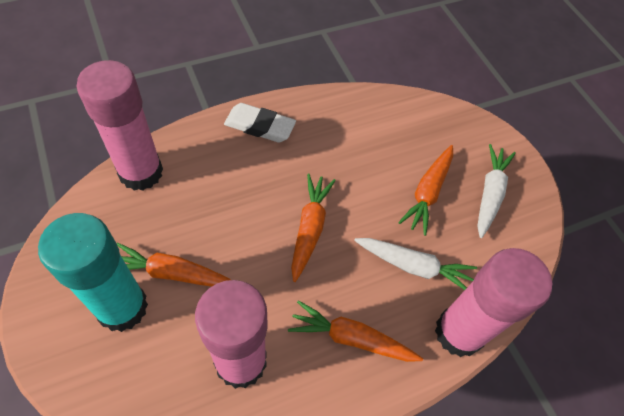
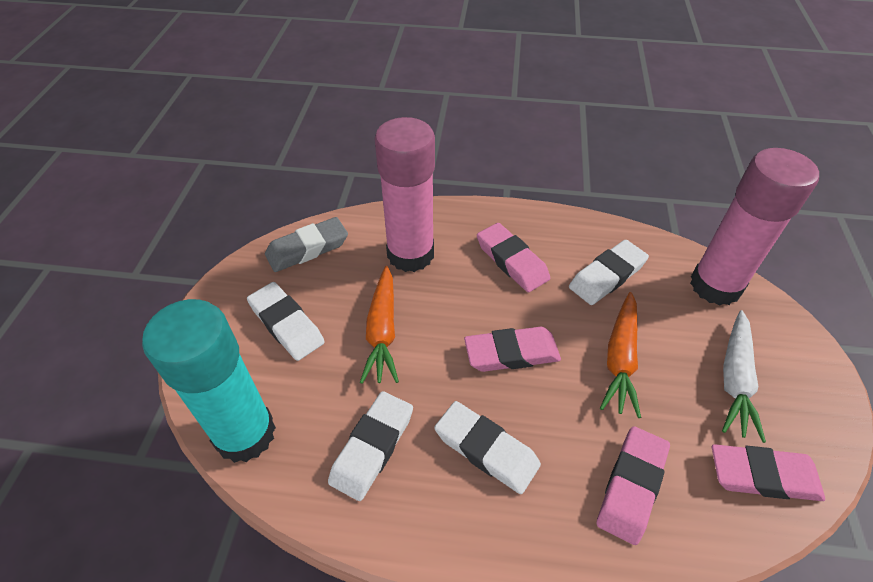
grey eraser: 0 -> 1
orange carrot: 4 -> 2
pink eraser: 0 -> 4
pink glue stick: 3 -> 2
white carrot: 2 -> 1
white eraser: 1 -> 4

